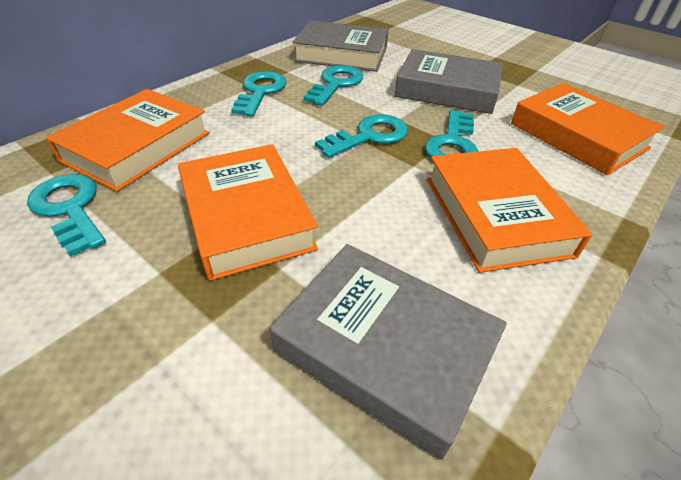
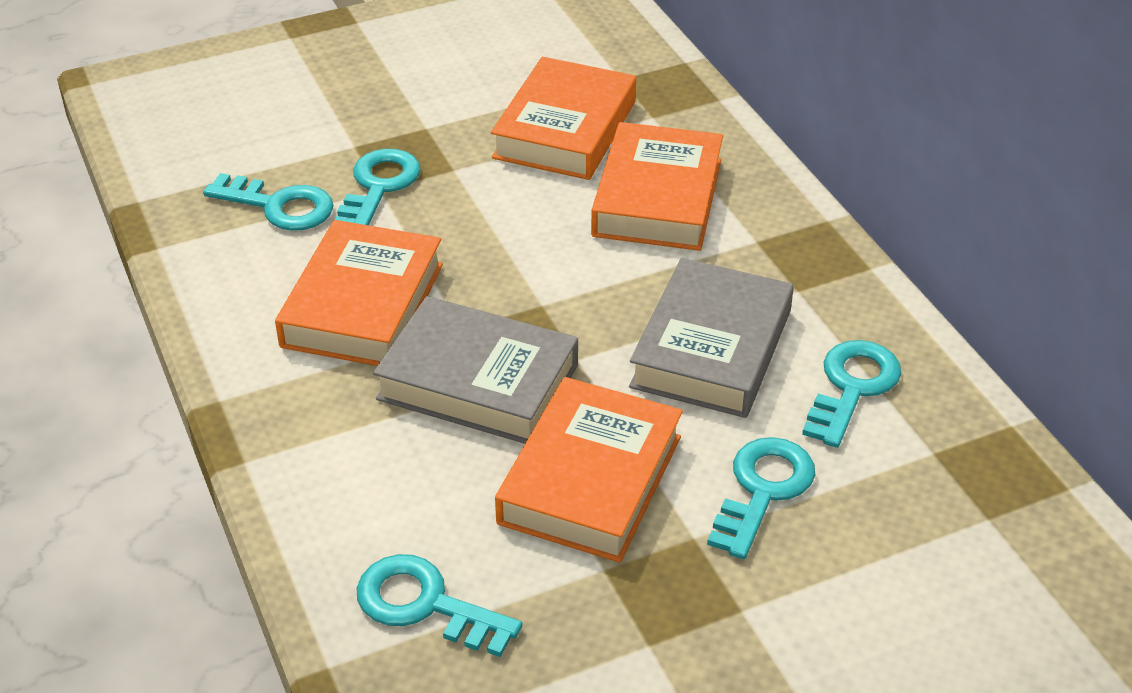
grey book: 3 -> 2

